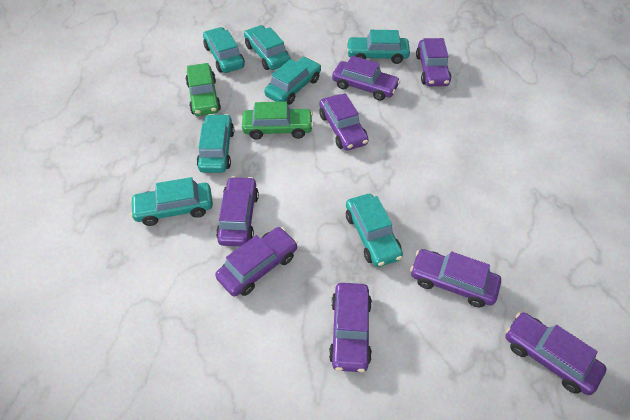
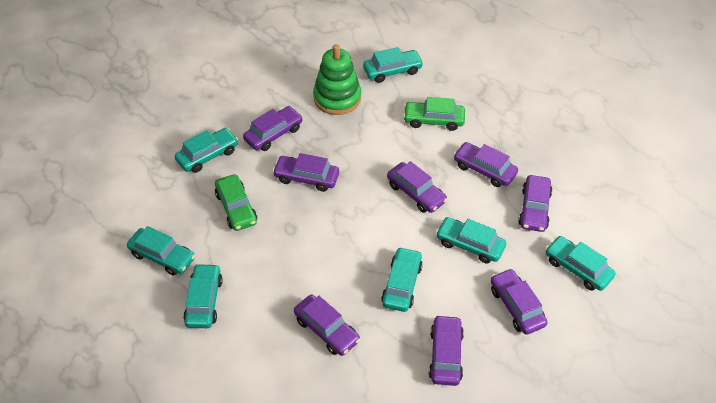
green stacking toy: 0 -> 1

